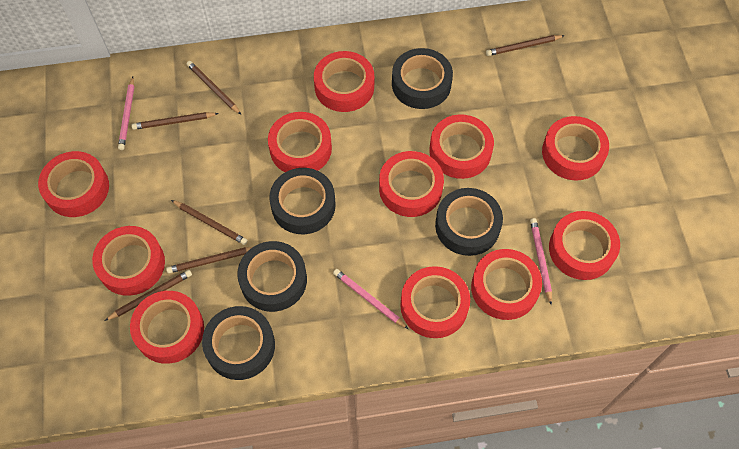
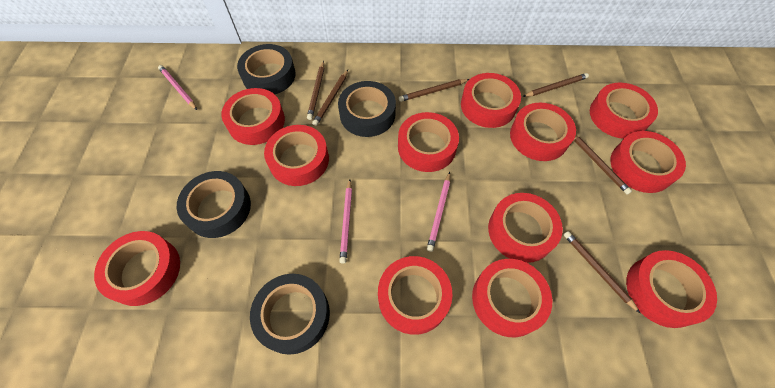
black tape: 5 -> 4
red tape: 11 -> 12

